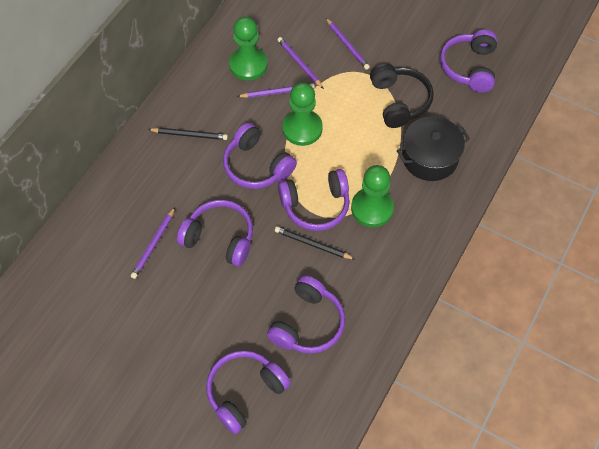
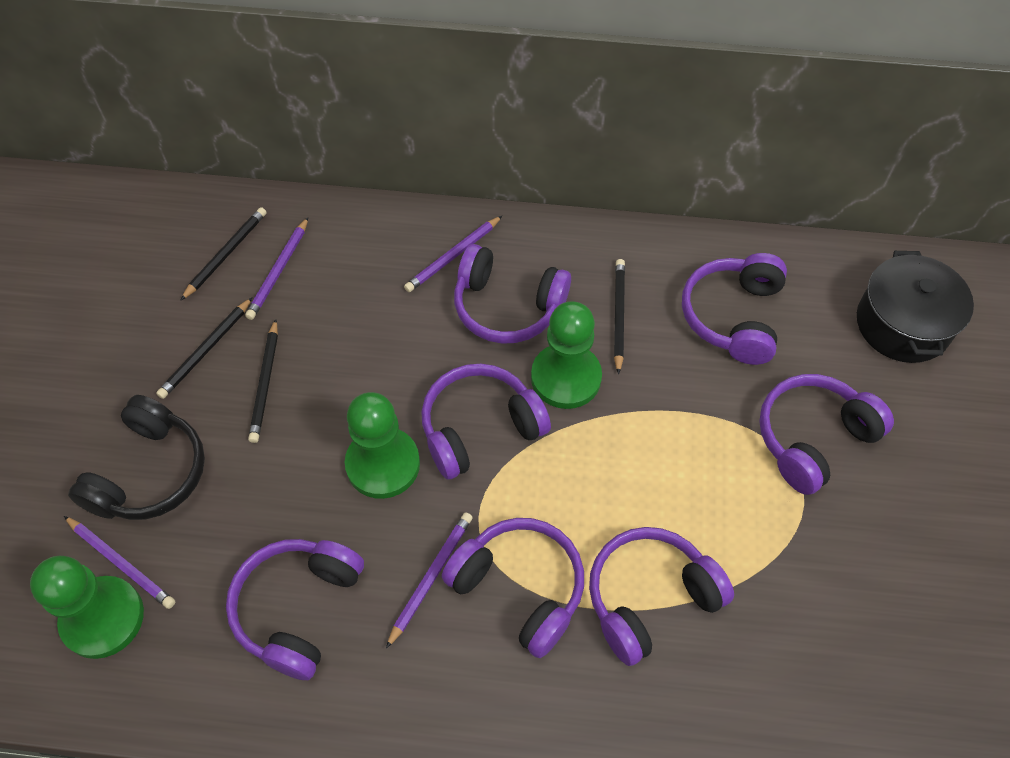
black pencil: 2 -> 4
purple headphones: 6 -> 7

